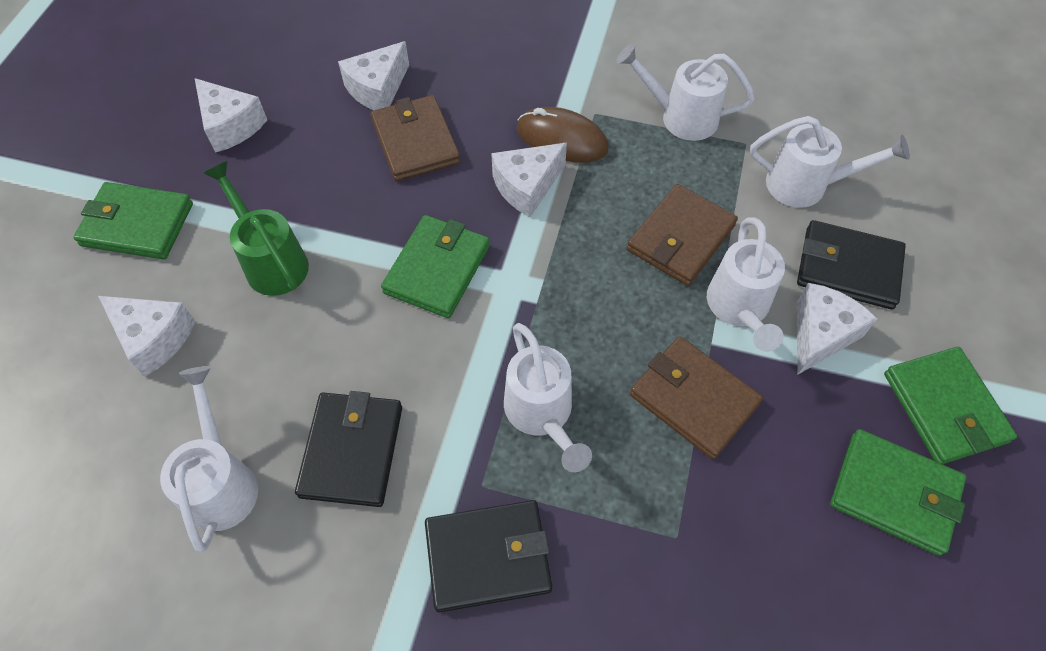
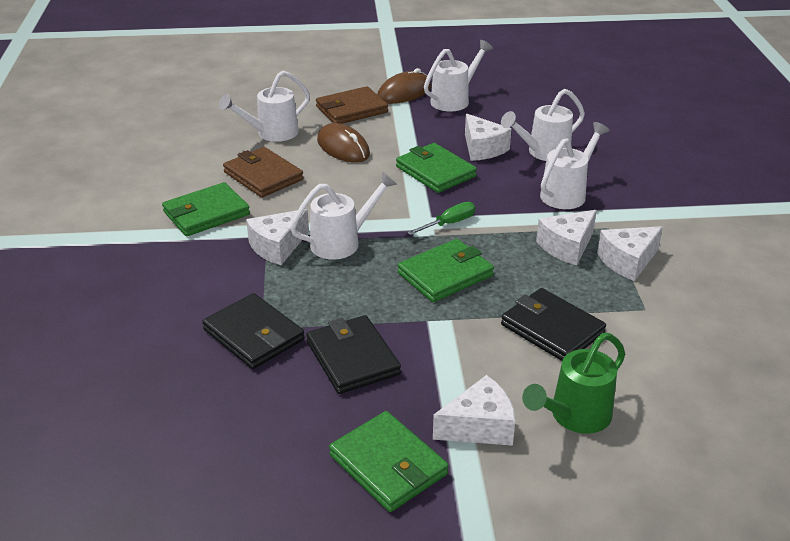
brown mouse: 1 -> 2
brown wallet: 3 -> 2
green screwdriver: 0 -> 1

